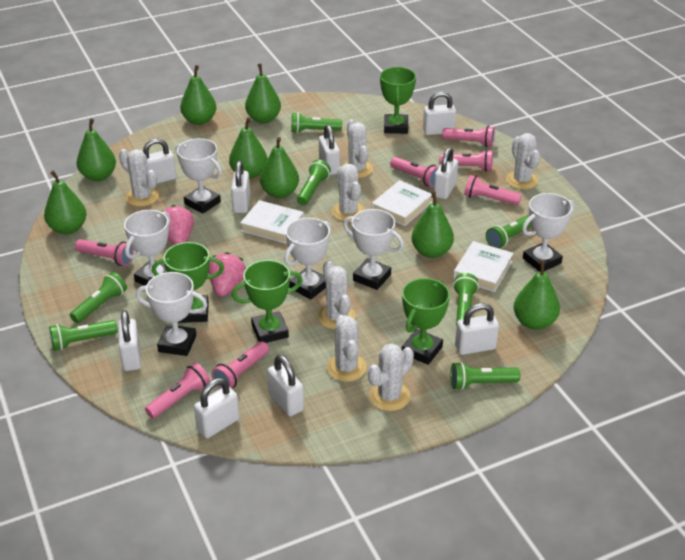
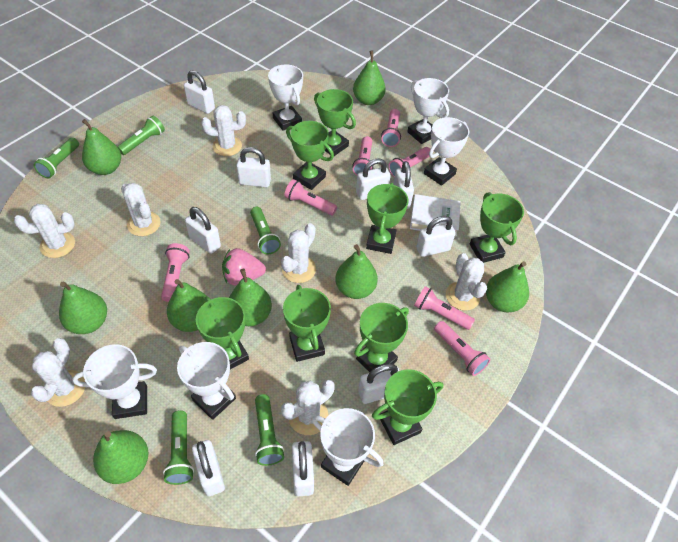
green flashlight: 7 -> 5
green trophy: 4 -> 8
pink strawberry: 2 -> 1
white book: 3 -> 1

